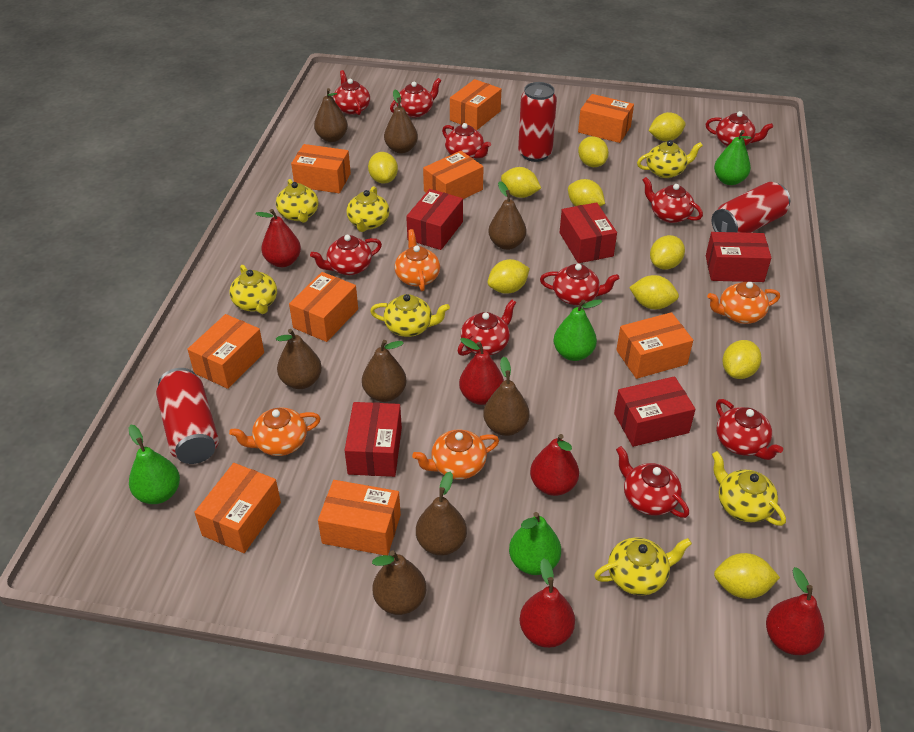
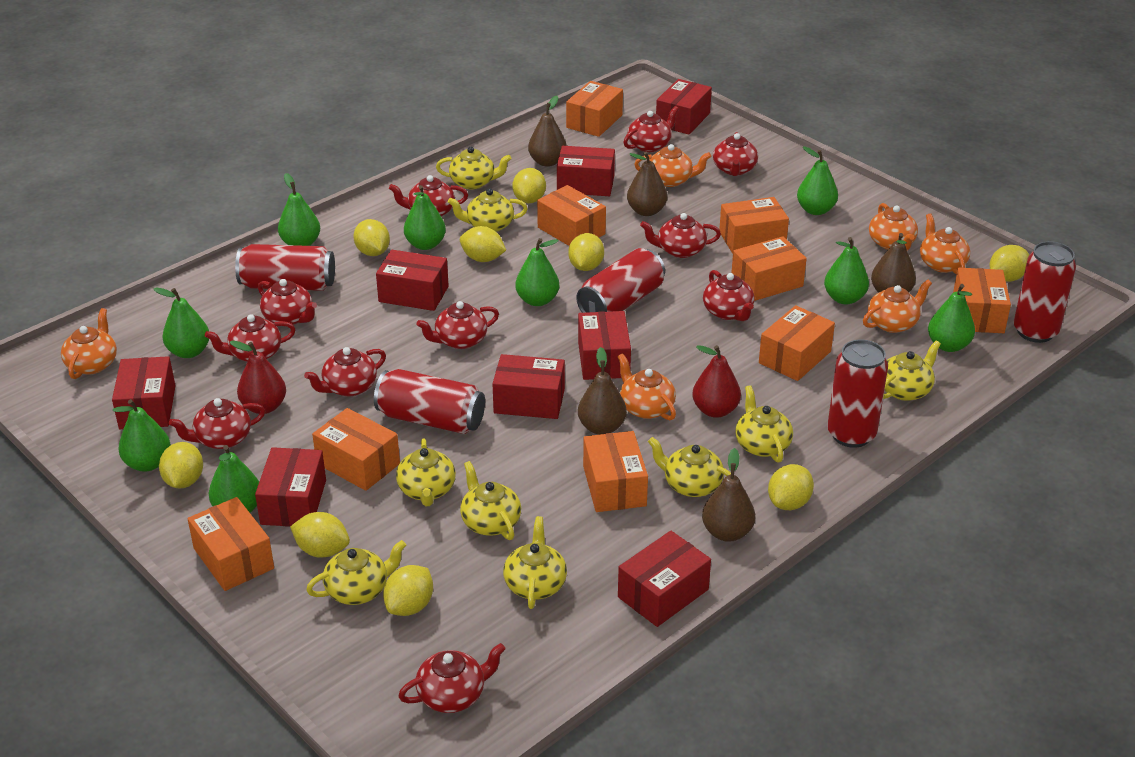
brown pear: 8 -> 5
green pear: 4 -> 9
orange teapot: 4 -> 6
red box: 5 -> 8
red can: 3 -> 5
red pear: 5 -> 2
red teapot: 10 -> 11
yellow lemon: 10 -> 9
yellow teapot: 7 -> 9

